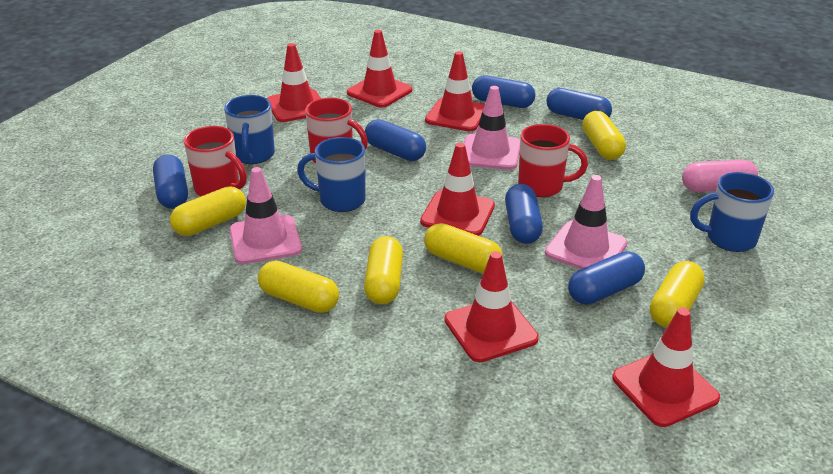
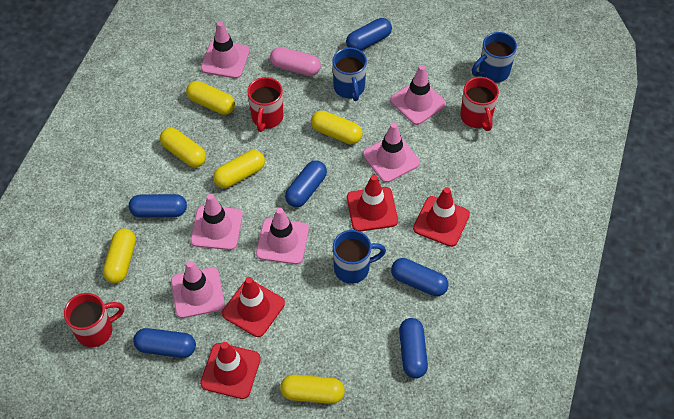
pink traffic cone: 3 -> 6
red traffic cone: 6 -> 4

